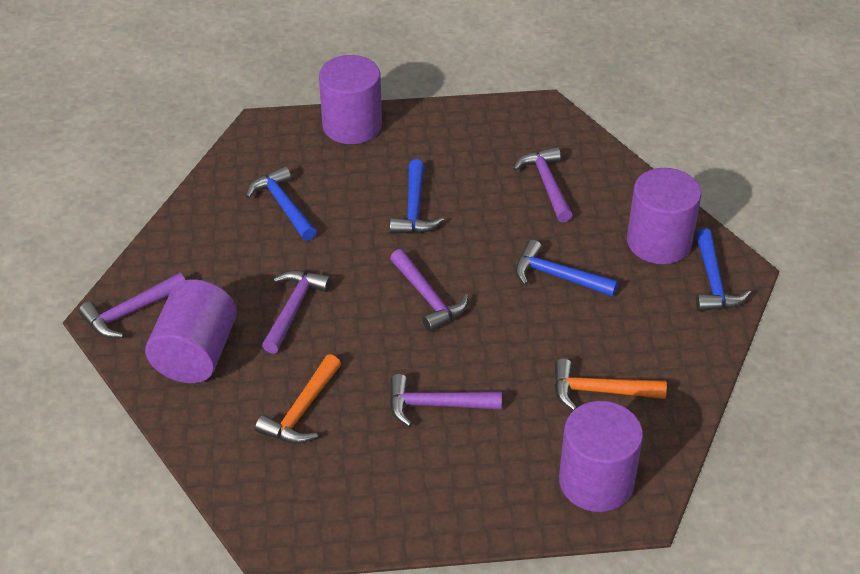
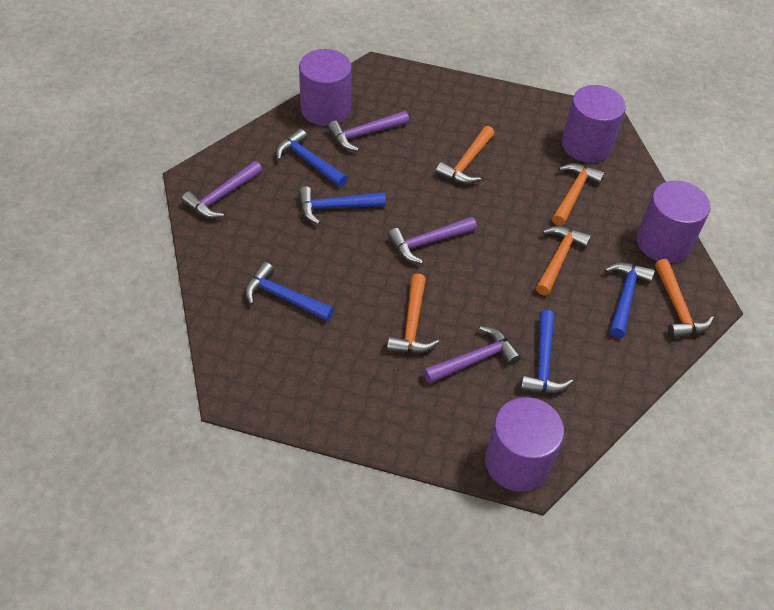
blue hammer: 4 -> 5
orange hammer: 2 -> 5
purple hammer: 5 -> 4

